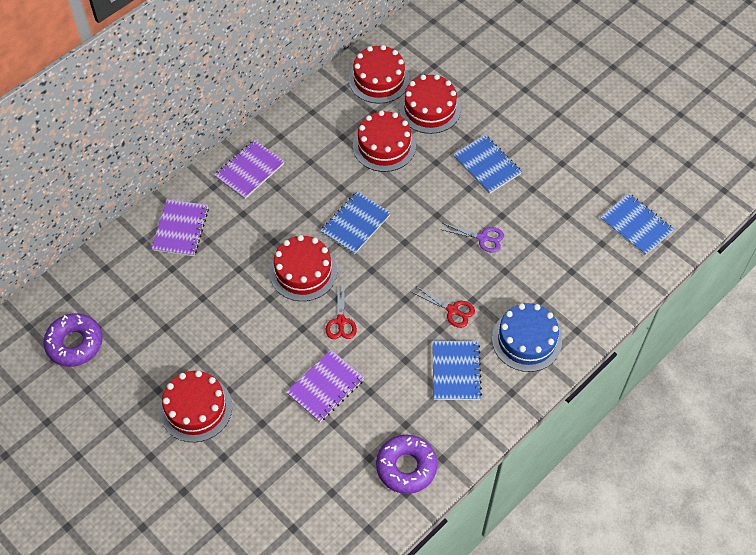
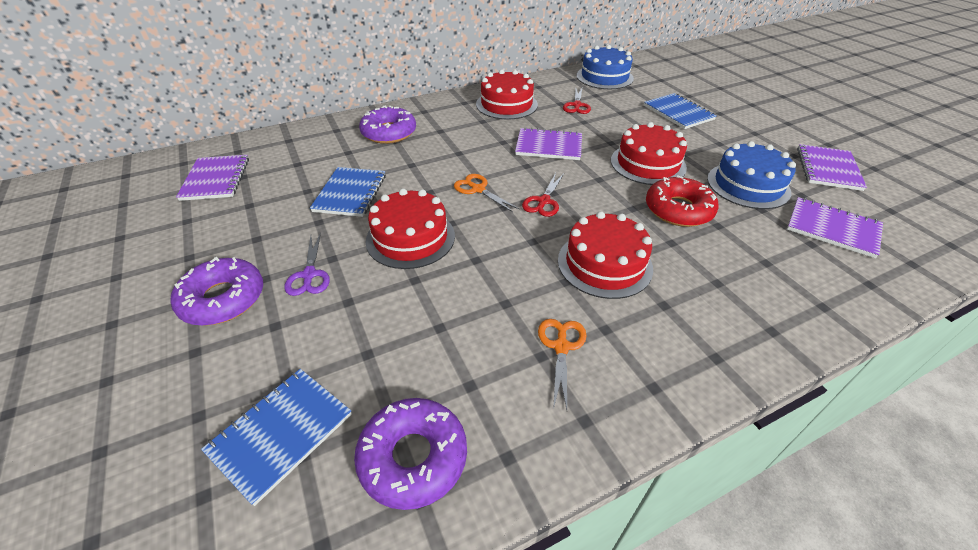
blue cake: 1 -> 2
blue notebook: 4 -> 3
orange scissors: 0 -> 2
purple donut: 2 -> 3
purple notebook: 3 -> 4
red cake: 5 -> 4
red donut: 0 -> 1

